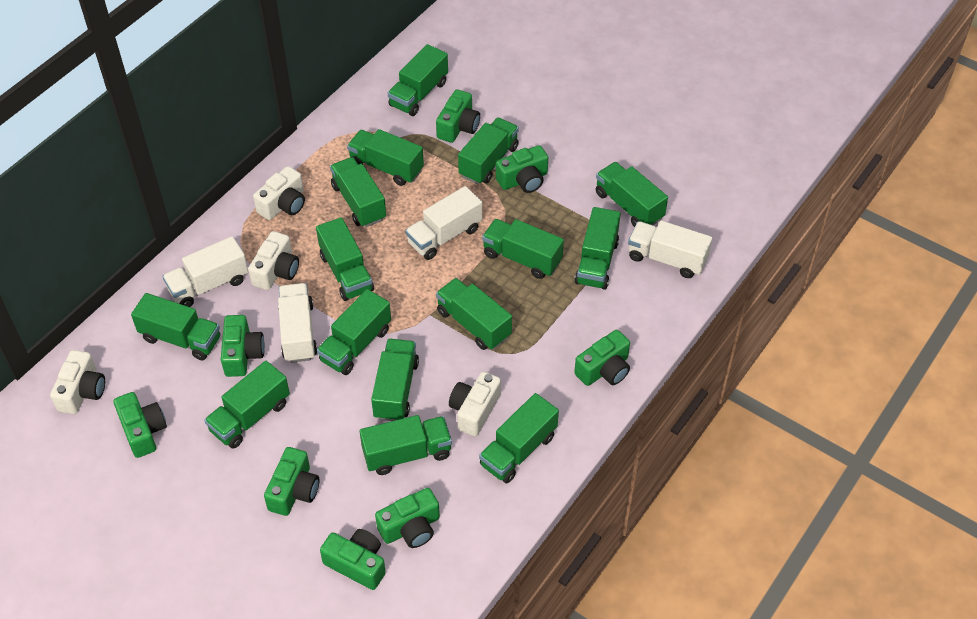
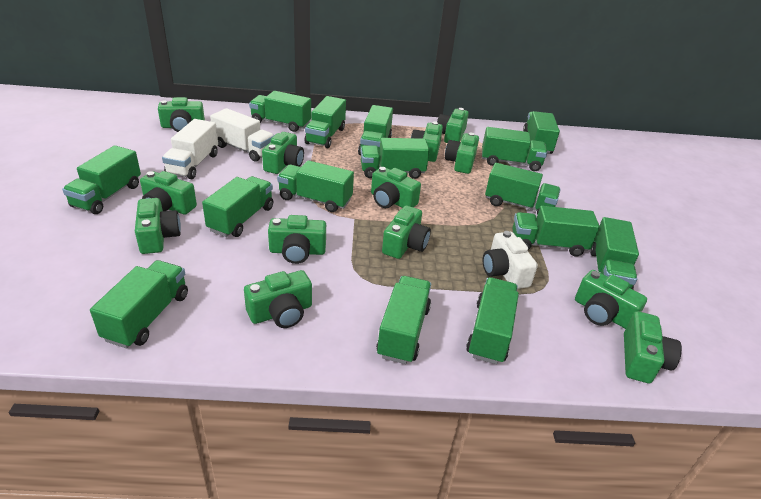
green camera: 8 -> 13
white camera: 4 -> 1
white truck: 4 -> 2

